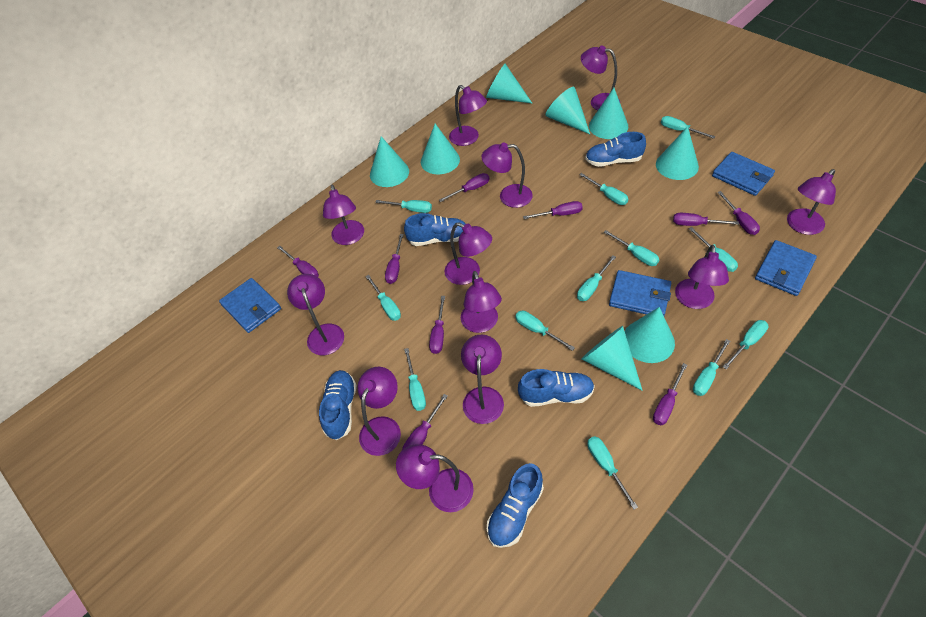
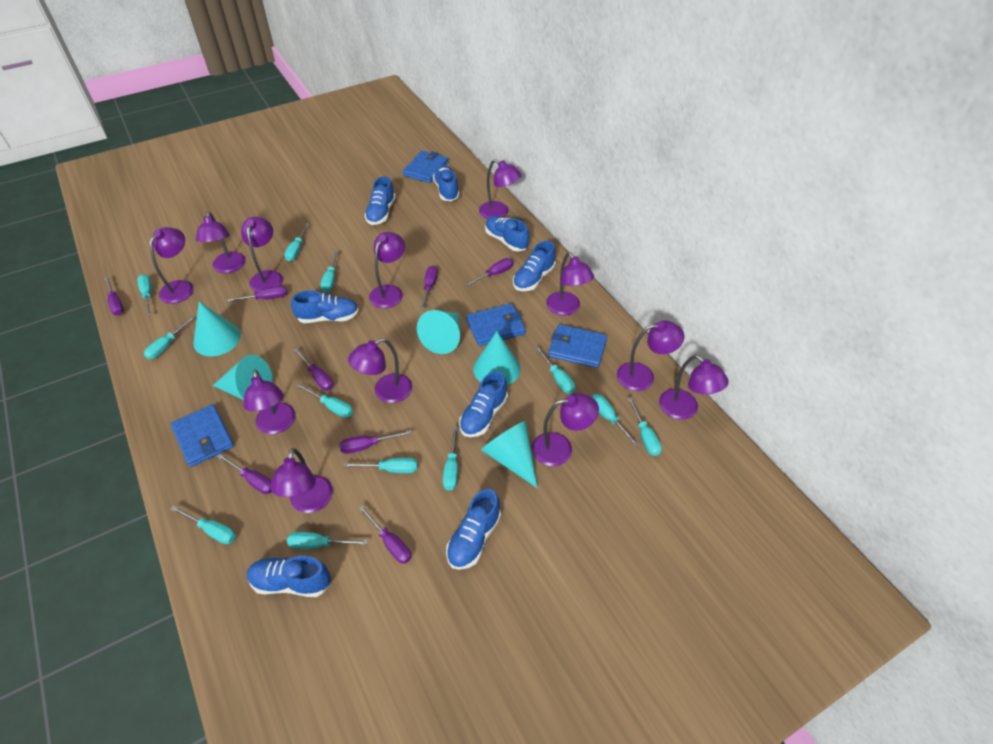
blue shoe: 5 -> 8
purple screwdriver: 9 -> 8
turquoise cone: 8 -> 5

